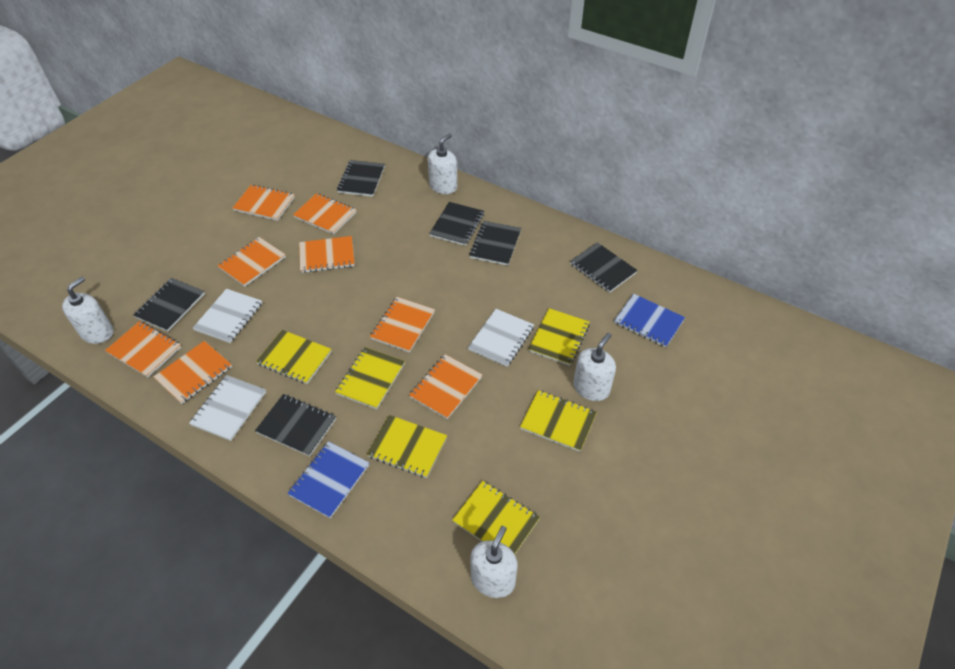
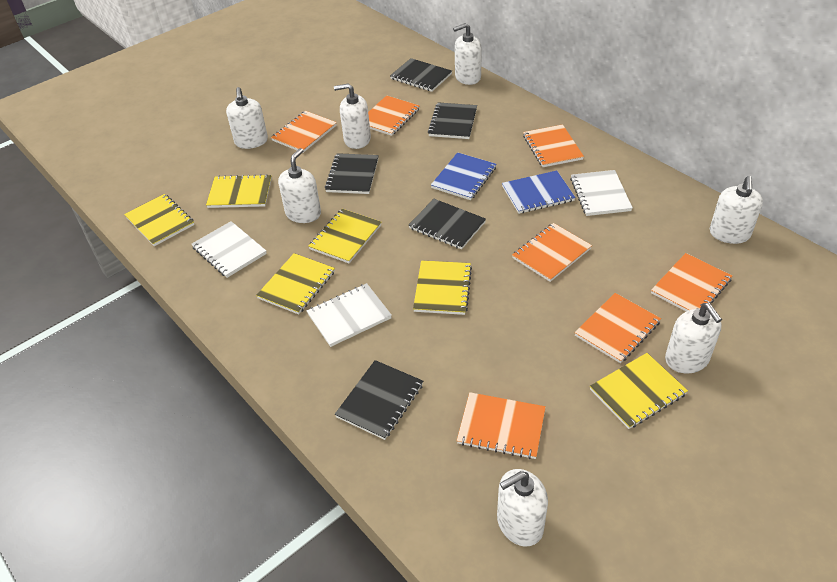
black notebook: 6 -> 5
orange notebook: 8 -> 7
white soap dispenser: 4 -> 7

